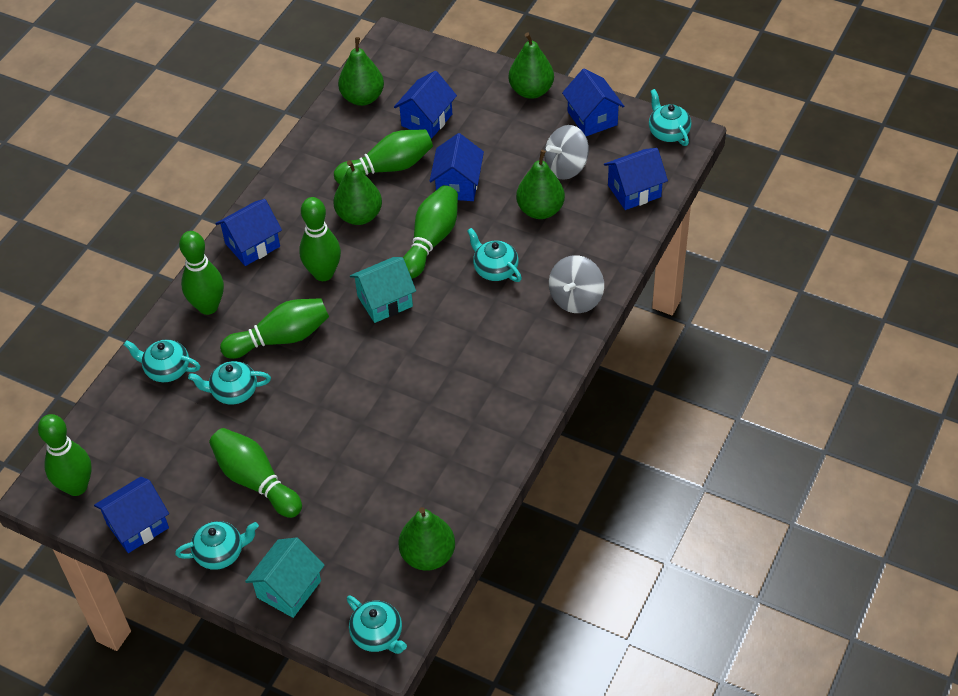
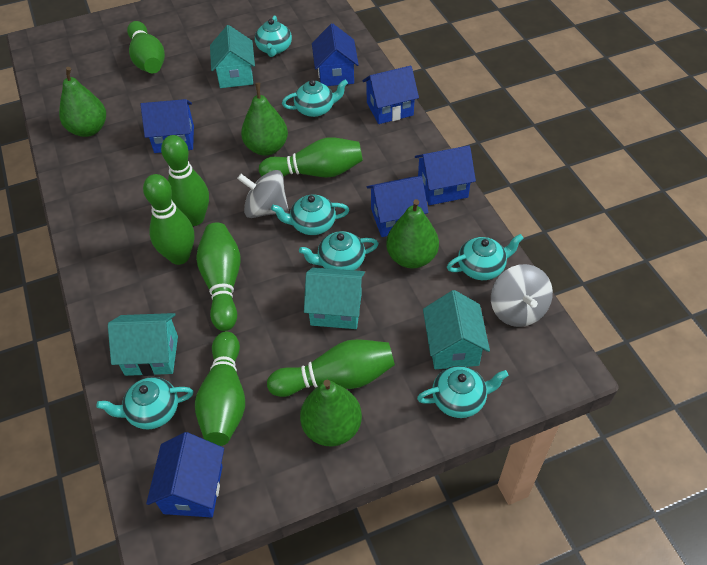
green pear: 5 -> 4
turquoise house: 2 -> 4
turquoise teapot: 6 -> 7

